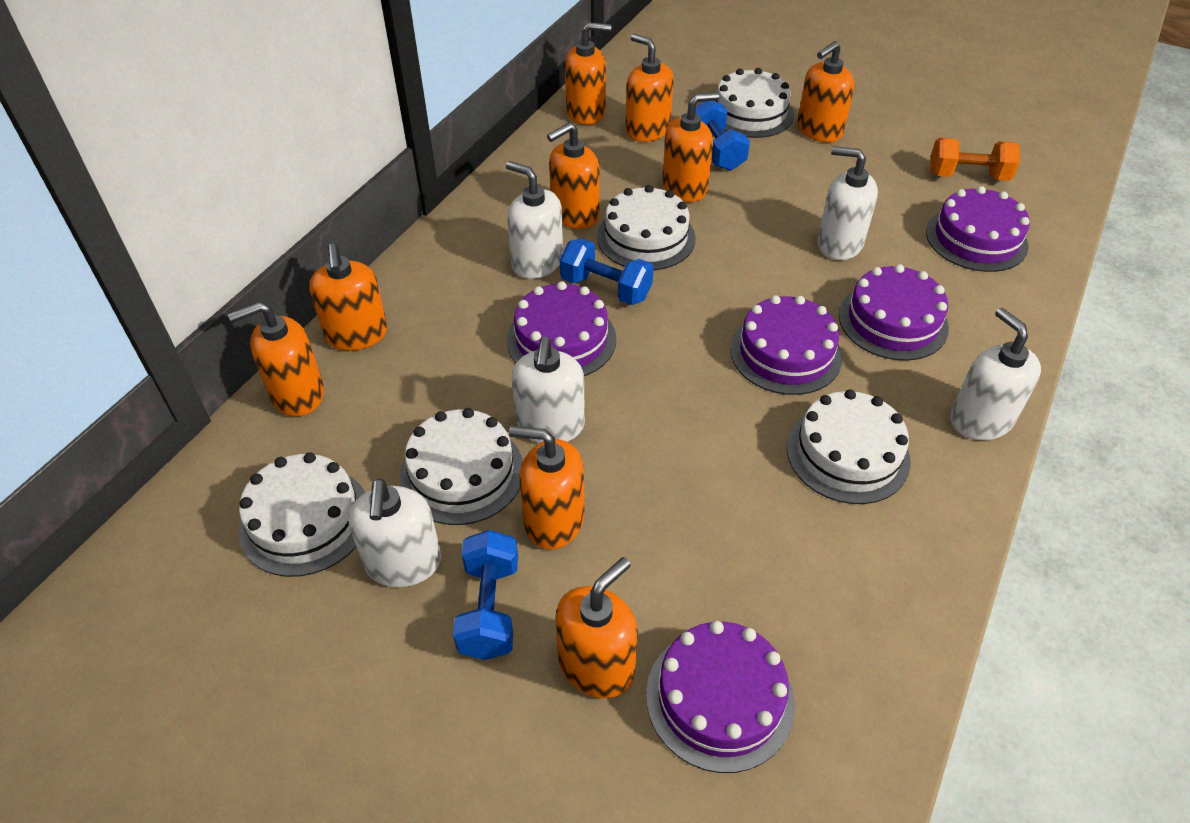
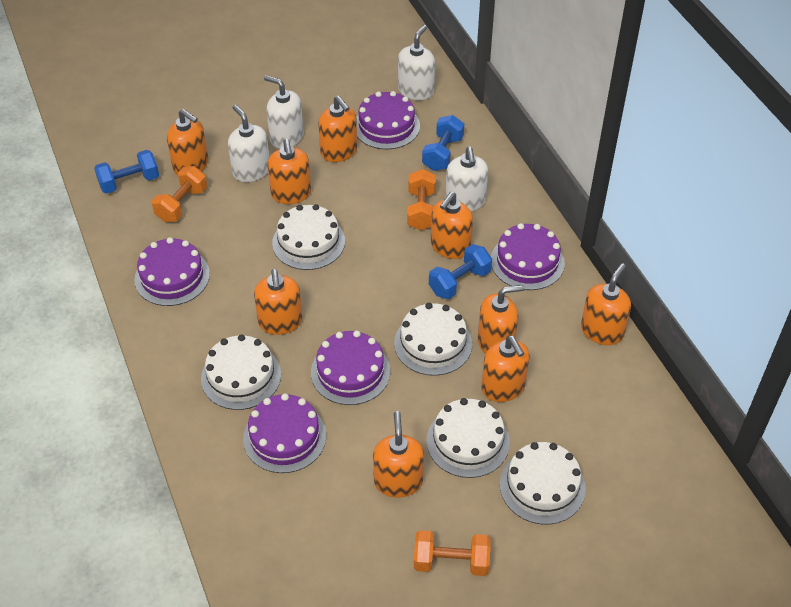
orange dumbbell: 1 -> 3
white soap dispenser: 5 -> 4

